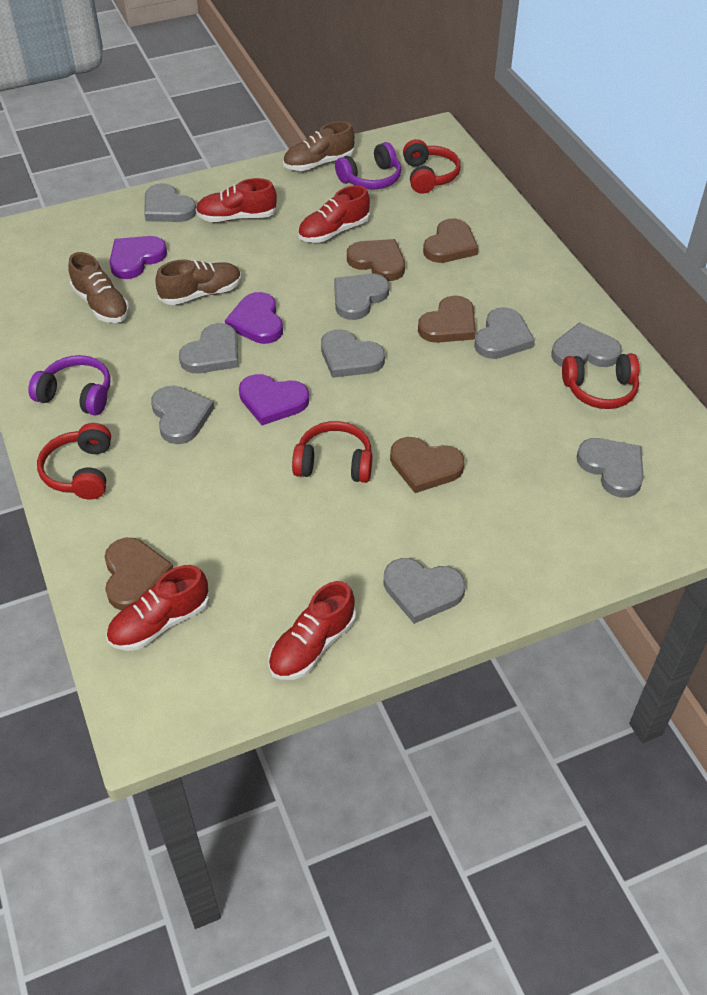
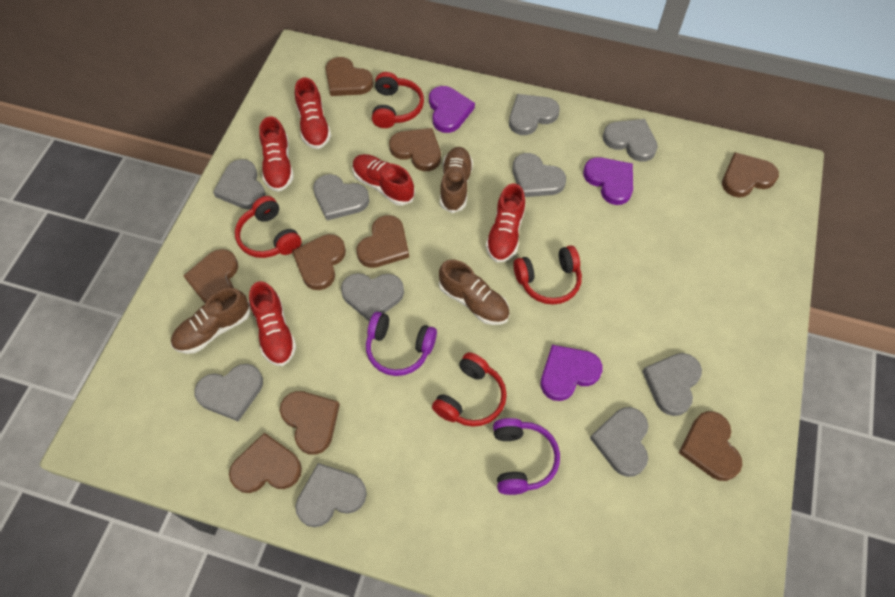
brown heart: 5 -> 9
grey heart: 9 -> 10
red shoe: 4 -> 5

